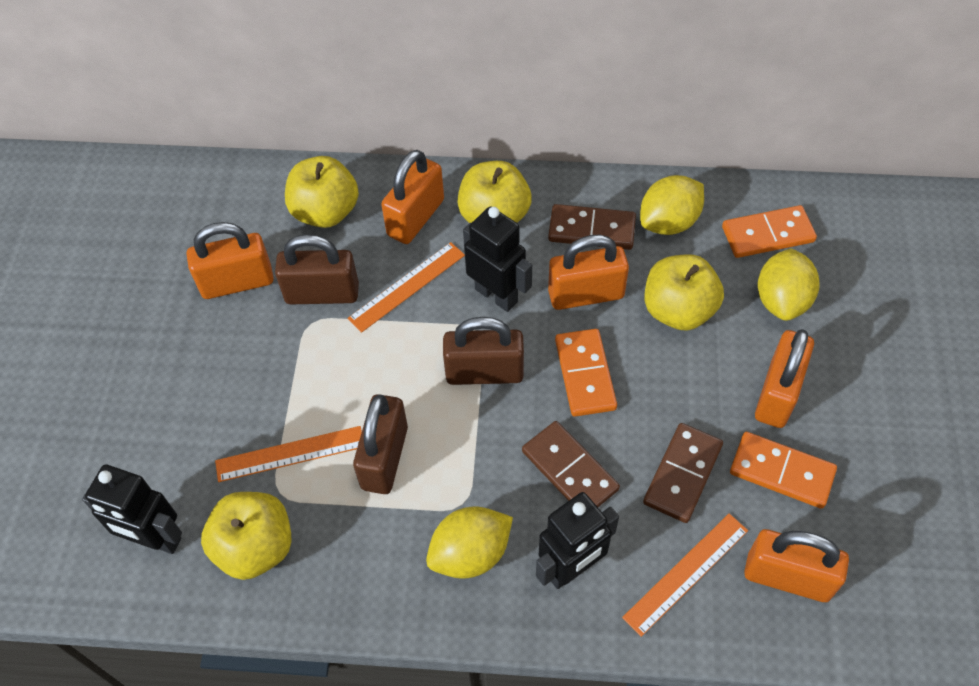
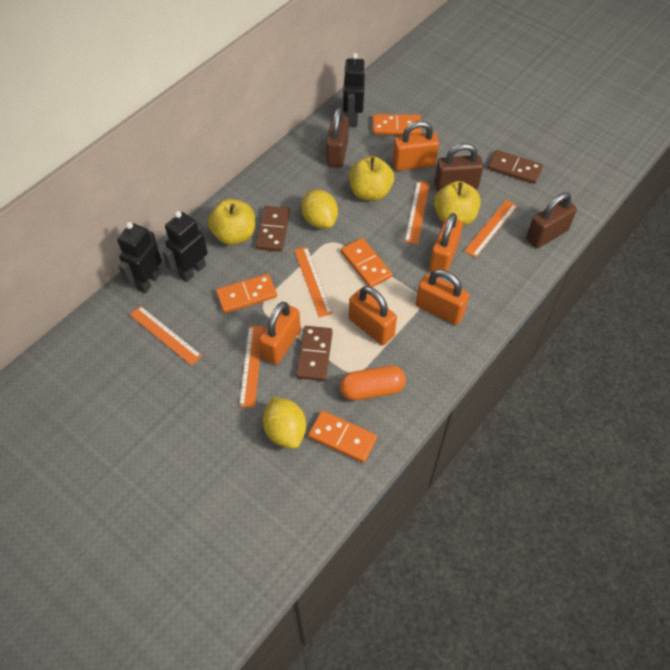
orange capsule: 0 -> 1
orange domino: 3 -> 4
orange ruler: 3 -> 5
yellow apple: 4 -> 3
yellow lemon: 3 -> 2

